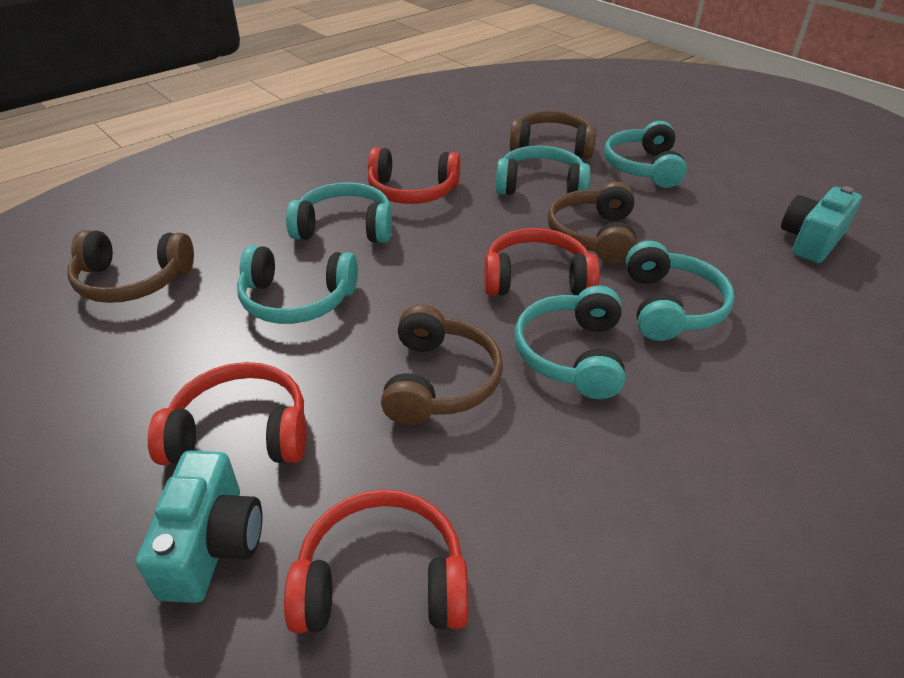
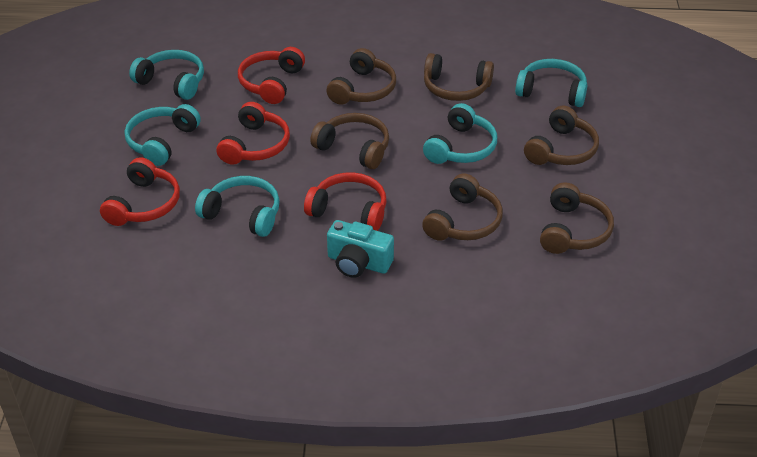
brown headphones: 4 -> 6
turquoise camera: 2 -> 1
turquoise headphones: 6 -> 5

